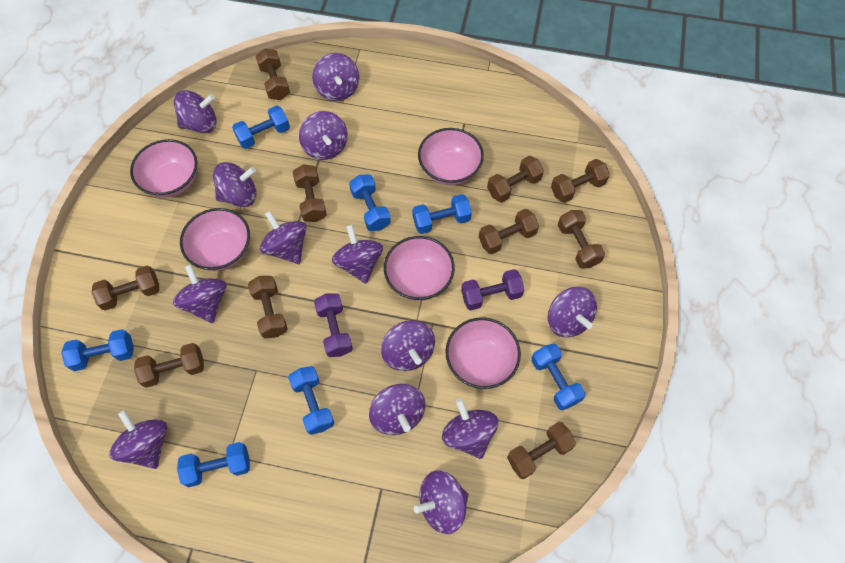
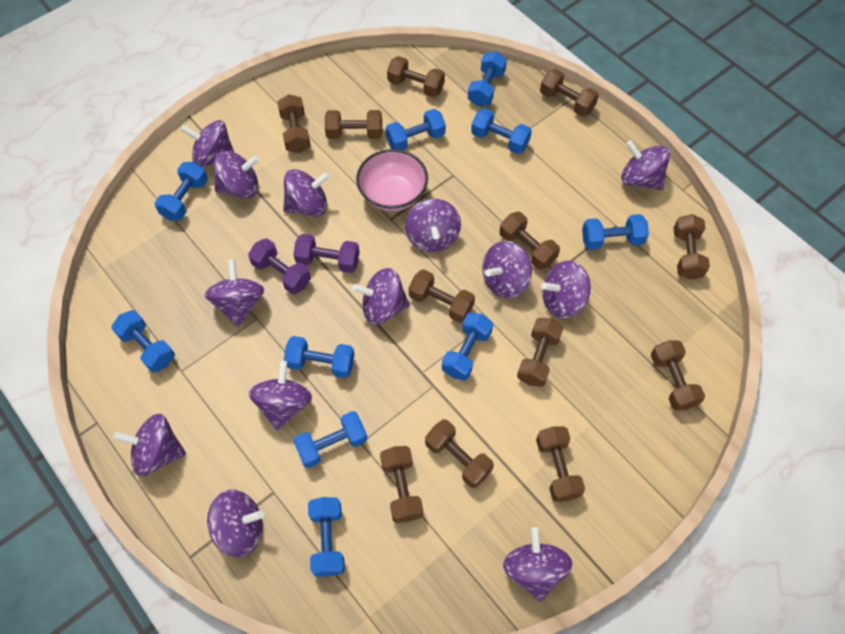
blue dumbbell: 7 -> 10
brown dumbbell: 10 -> 12
pink bowl: 5 -> 1

